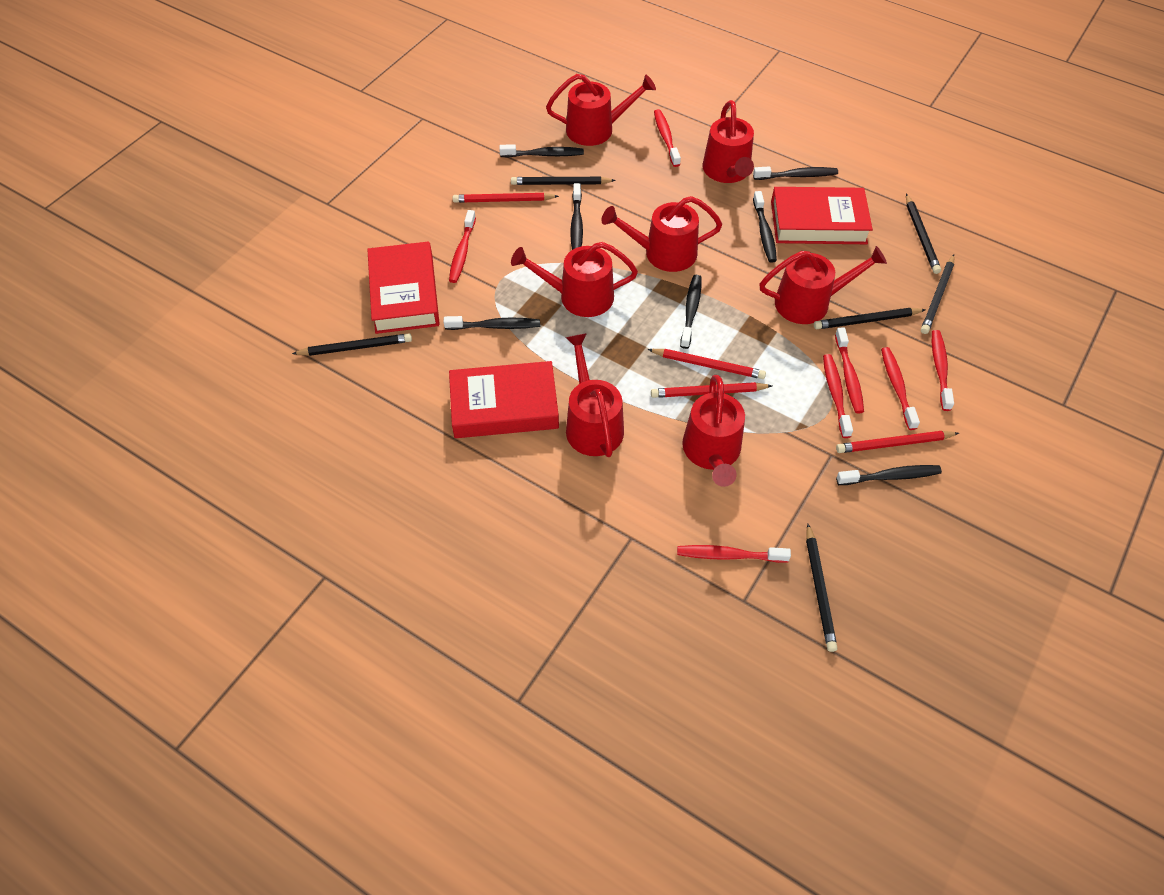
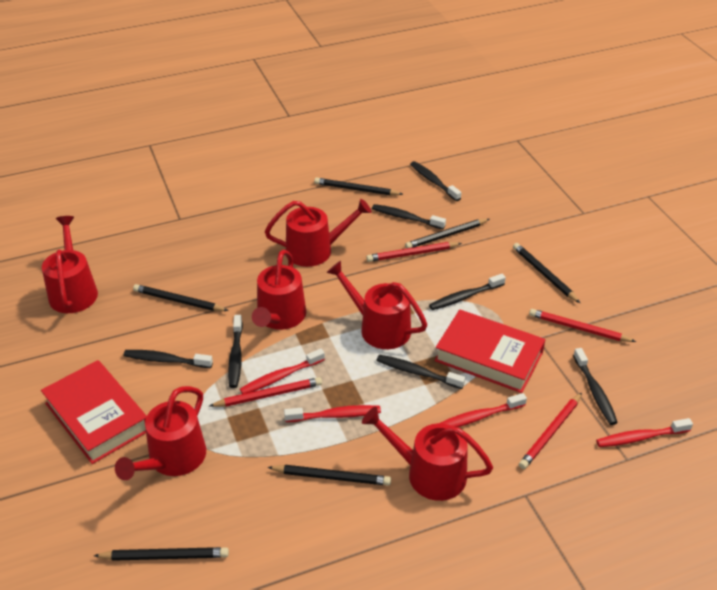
red book: 3 -> 2
red toothbrush: 7 -> 4
red watering can: 7 -> 6

